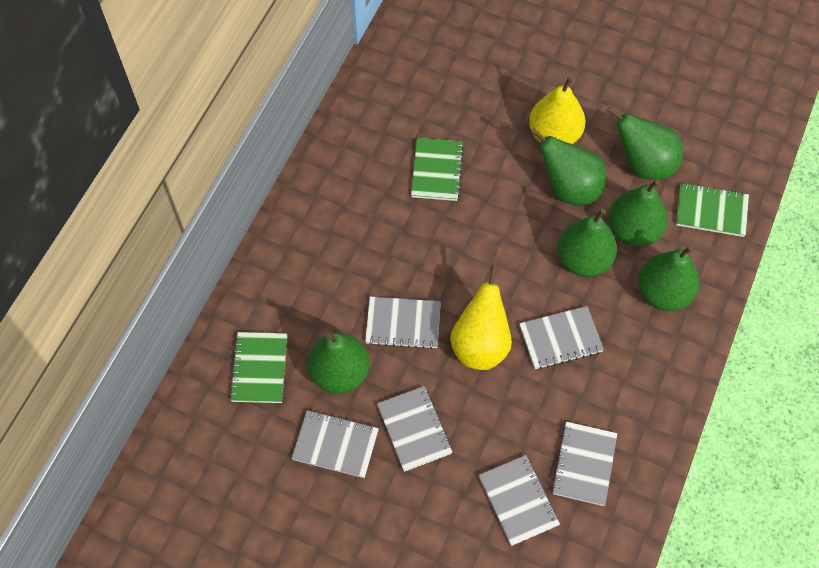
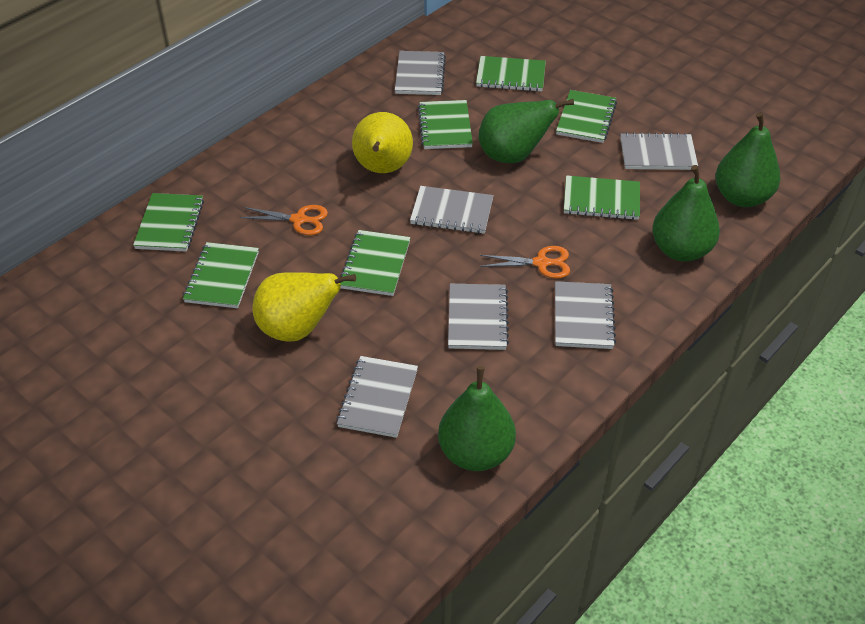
green notebook: 3 -> 7
green pear: 6 -> 4
orange scissors: 0 -> 2

